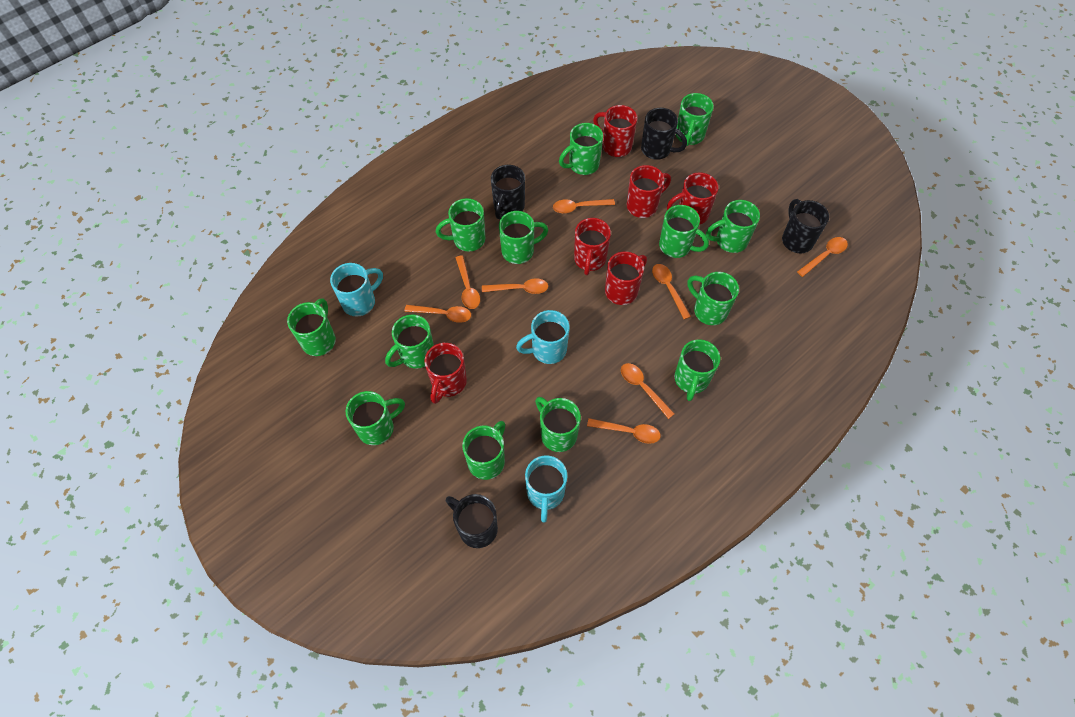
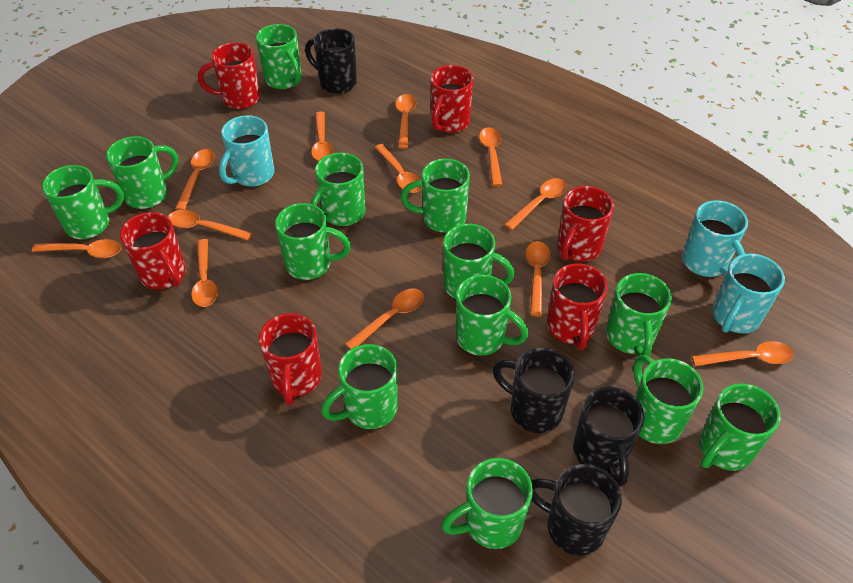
orange spoon: 8 -> 12

